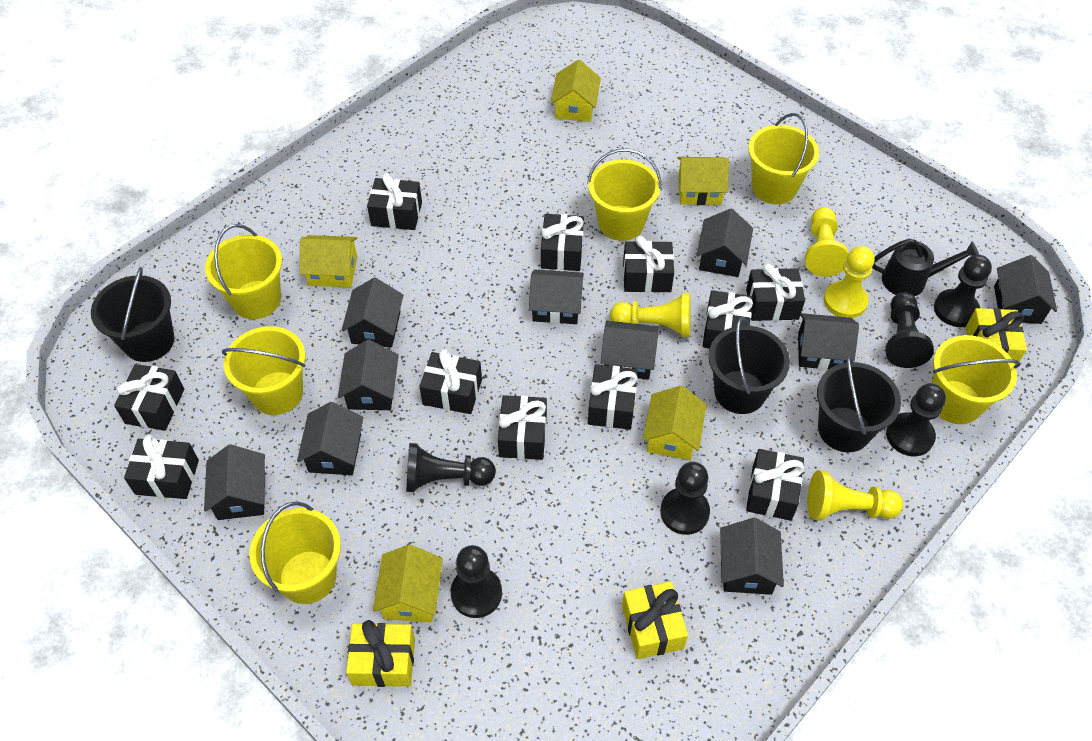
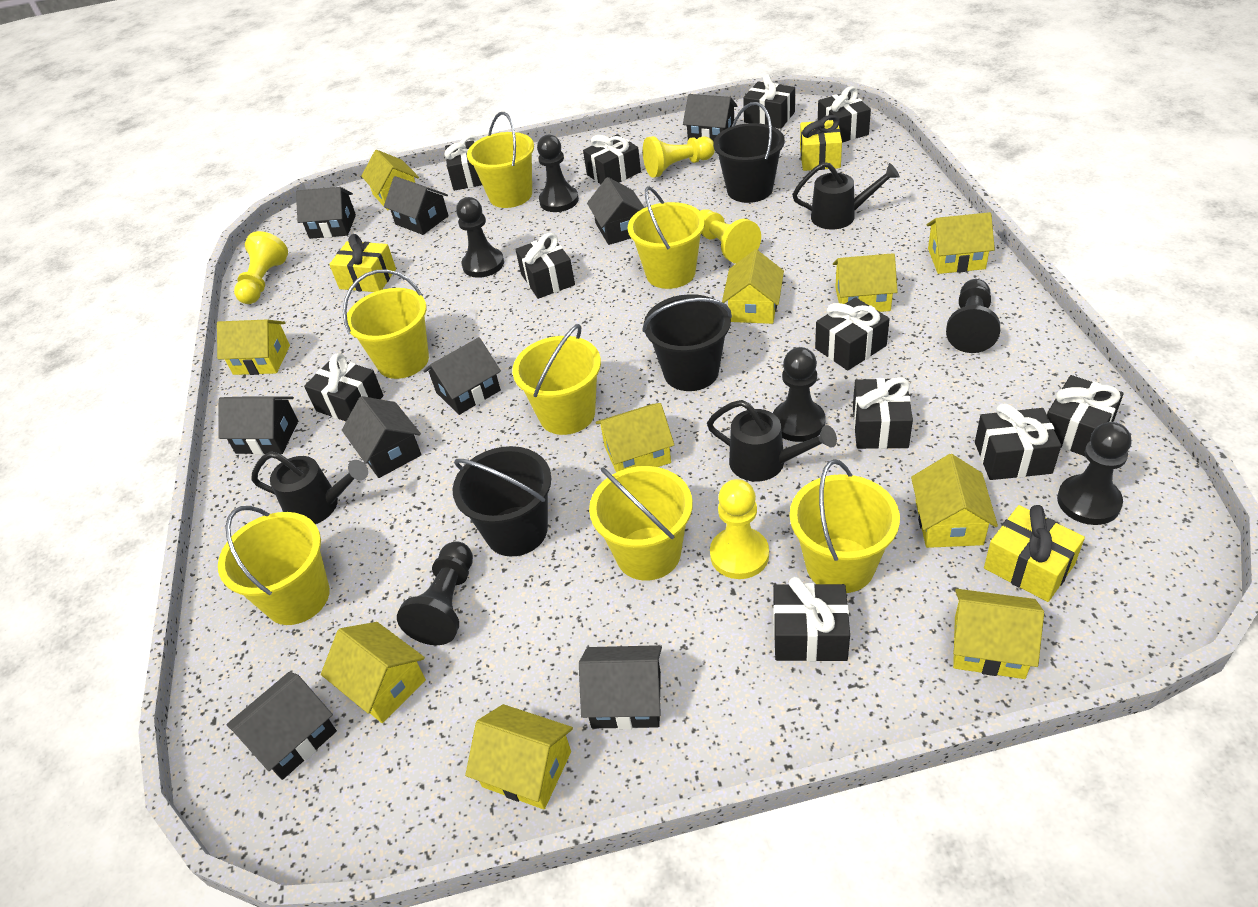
black house: 10 -> 9
black watering can: 1 -> 3
yellow bucket: 6 -> 7
yellow house: 5 -> 10

